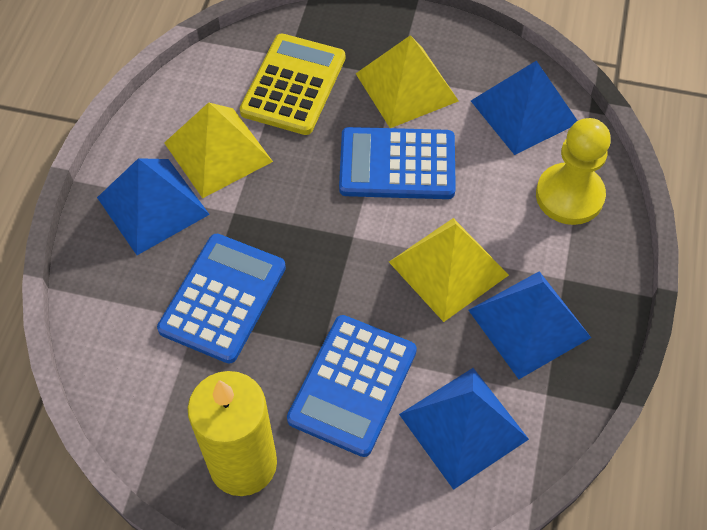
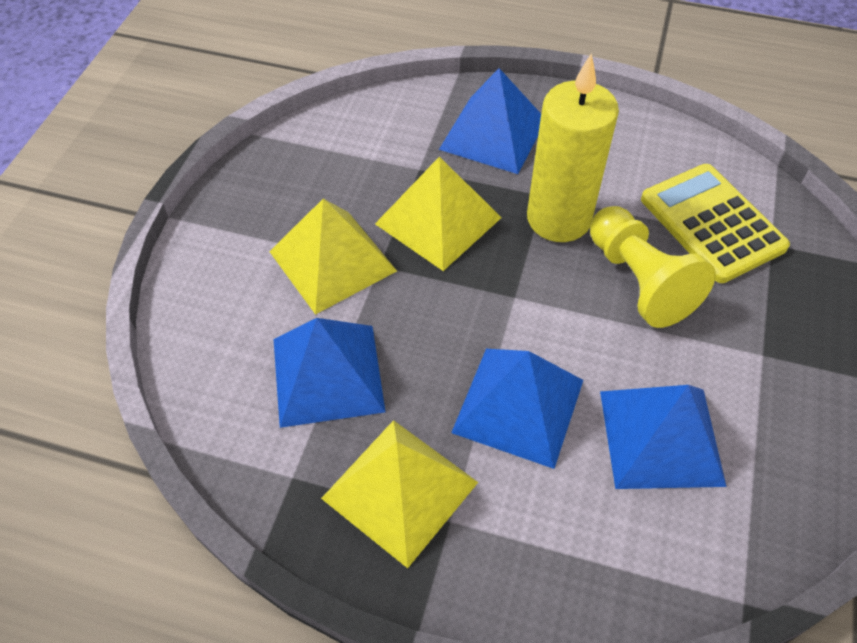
blue calculator: 3 -> 0

